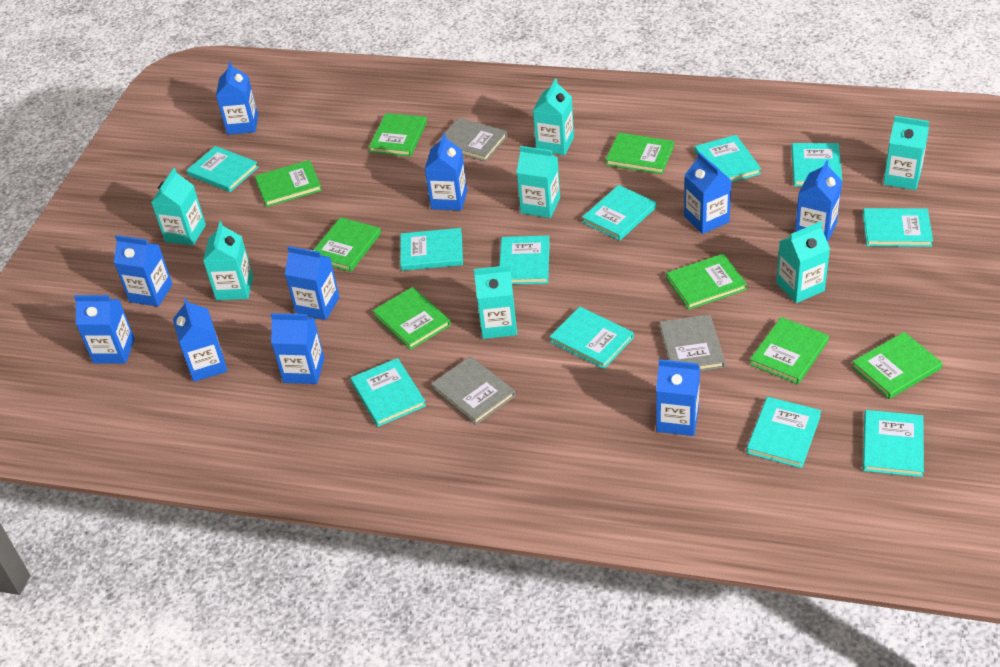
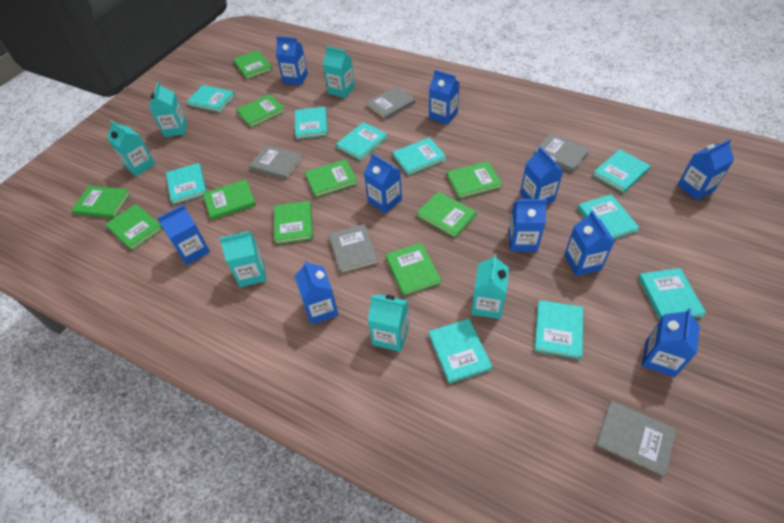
green book: 8 -> 10
grey book: 3 -> 5
turquoise book: 11 -> 10
turquoise carton: 7 -> 6

